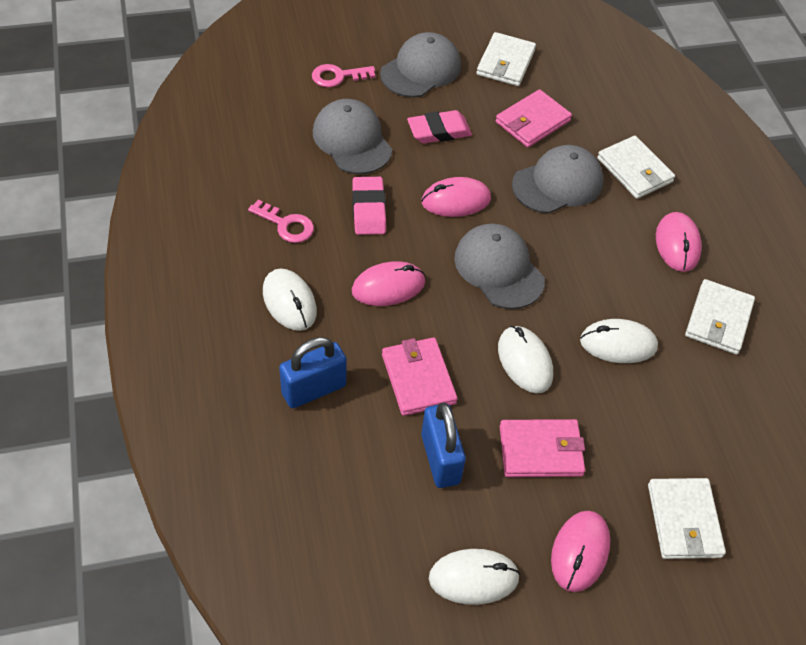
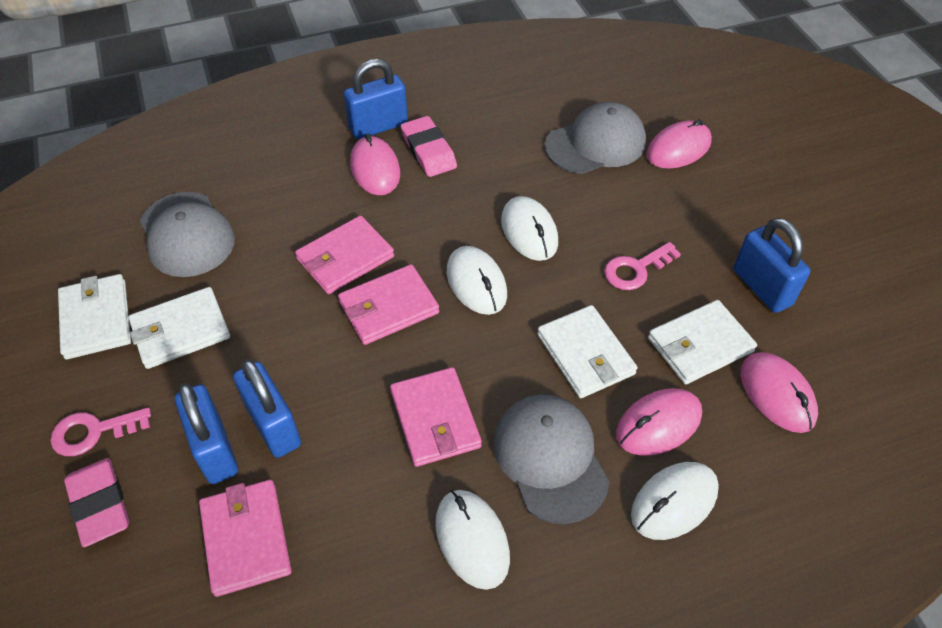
blue padlock: 2 -> 4
grey cap: 4 -> 3
pink wallet: 3 -> 4

